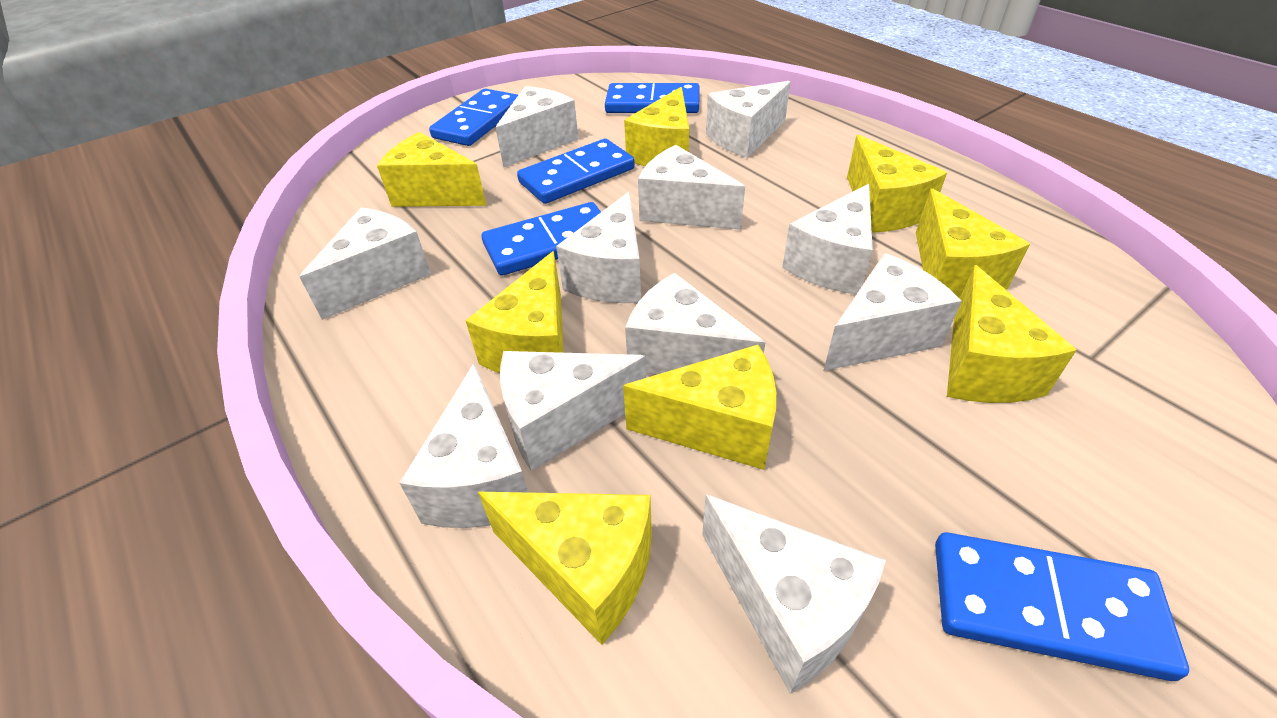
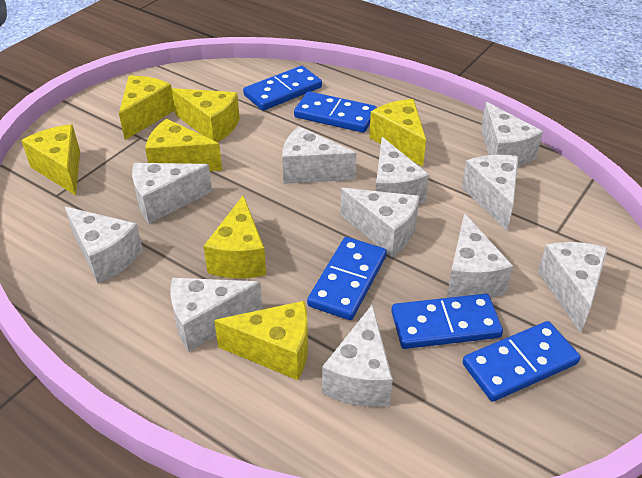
yellow cheese: 8 -> 7

